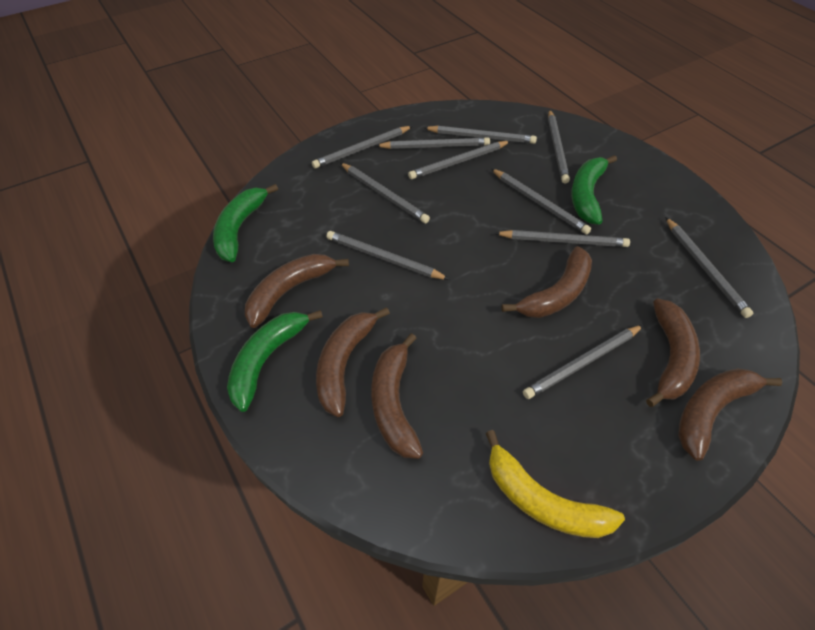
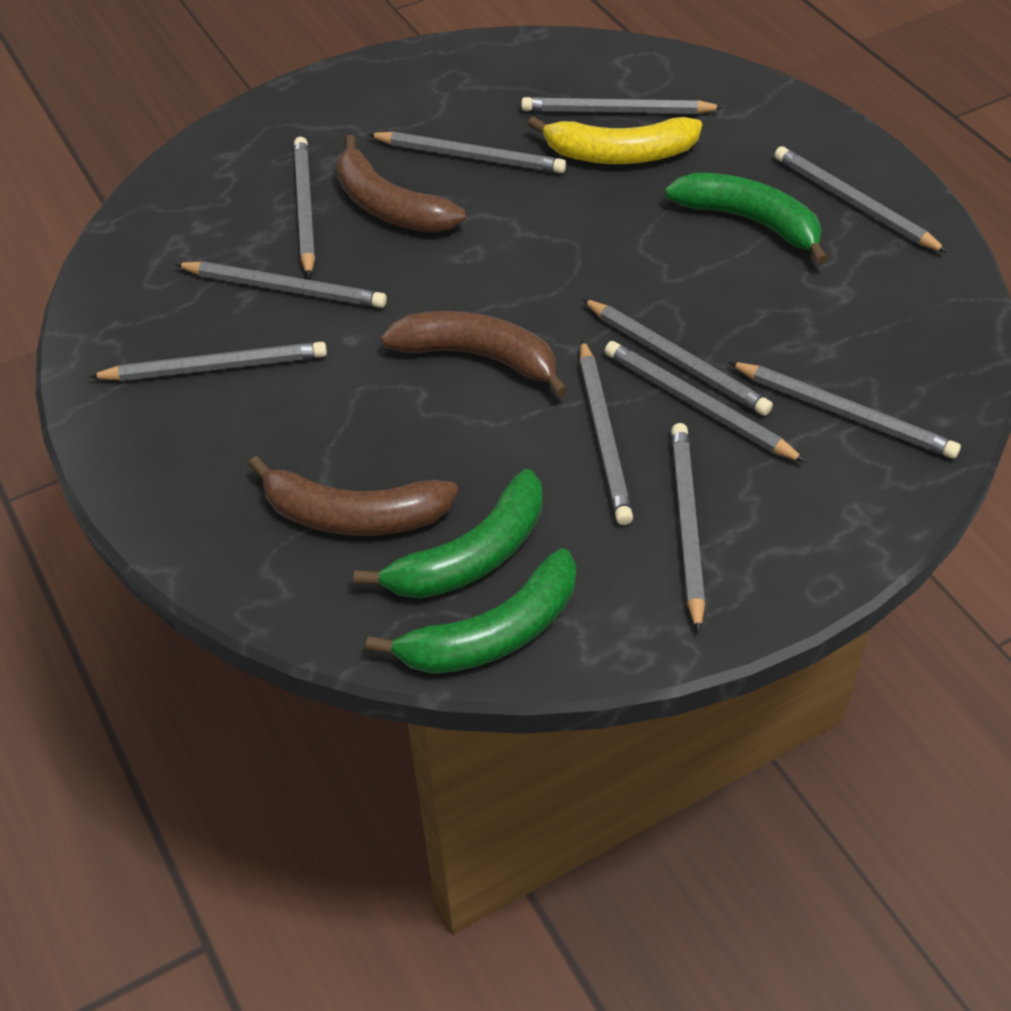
brown banana: 6 -> 3

